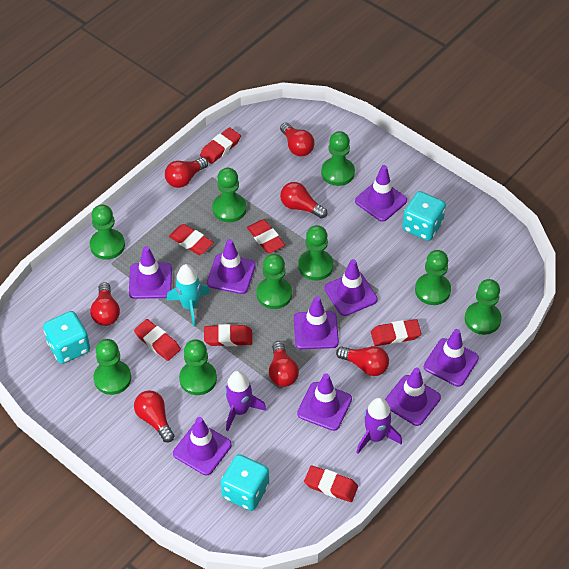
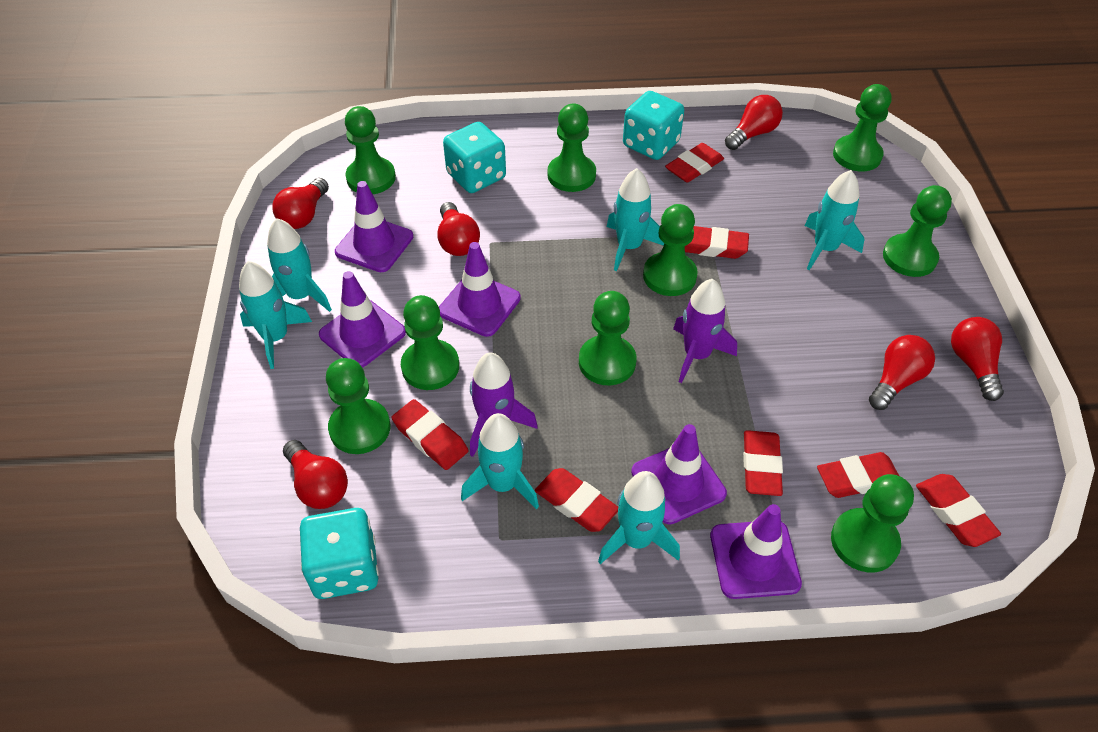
purple traffic cone: 9 -> 5
red light bulb: 7 -> 6
turquoise rocket: 1 -> 6

